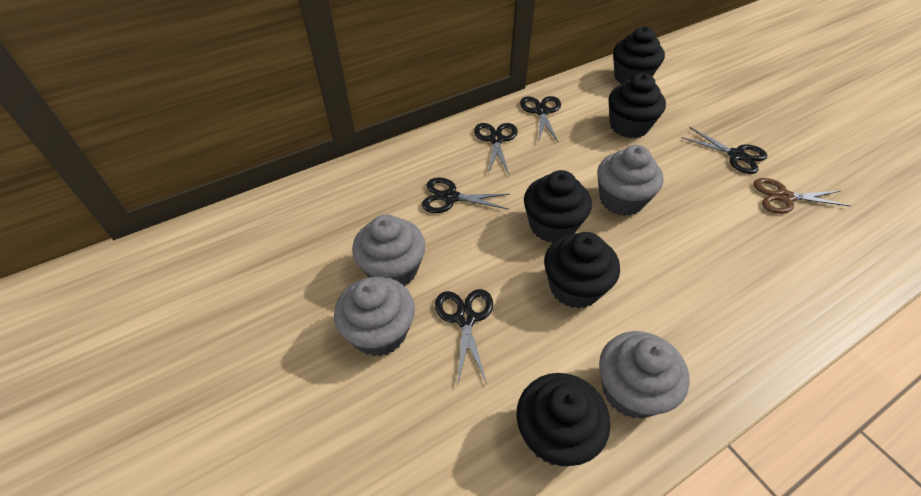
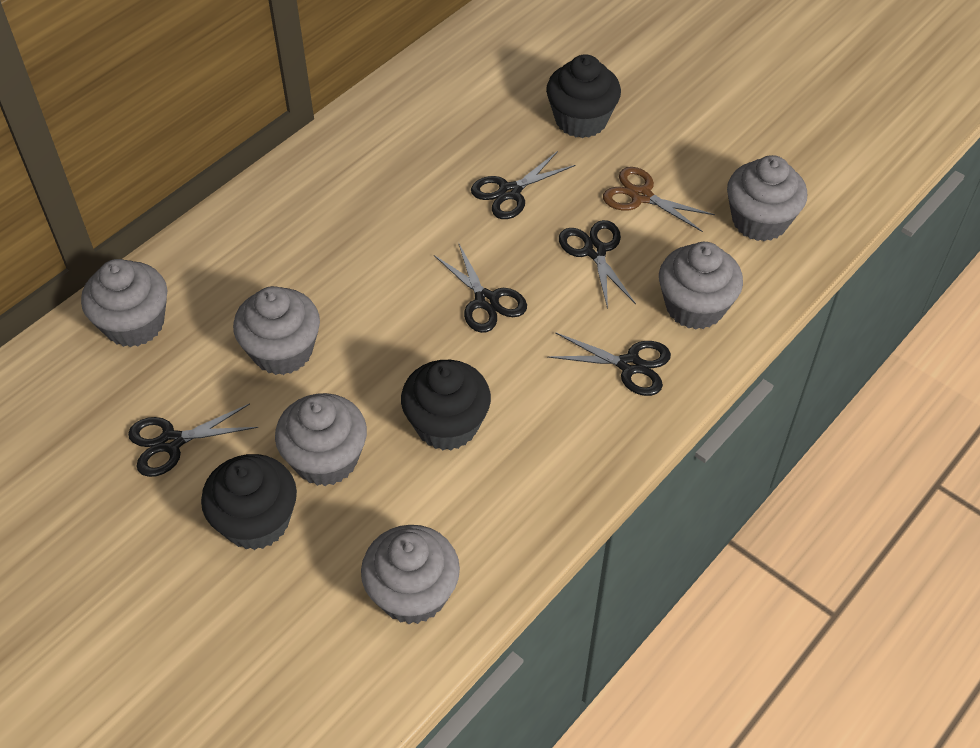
black cupcake: 5 -> 3
grey cupcake: 4 -> 6

